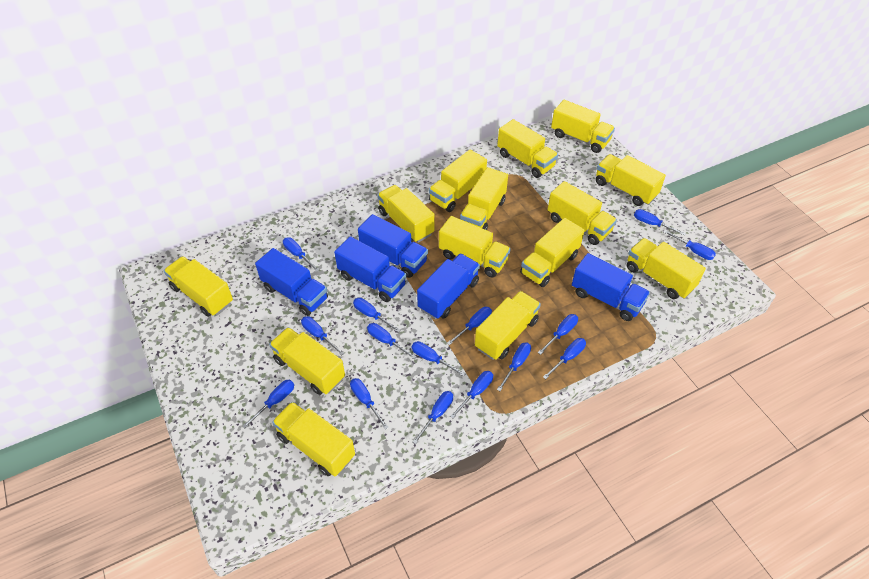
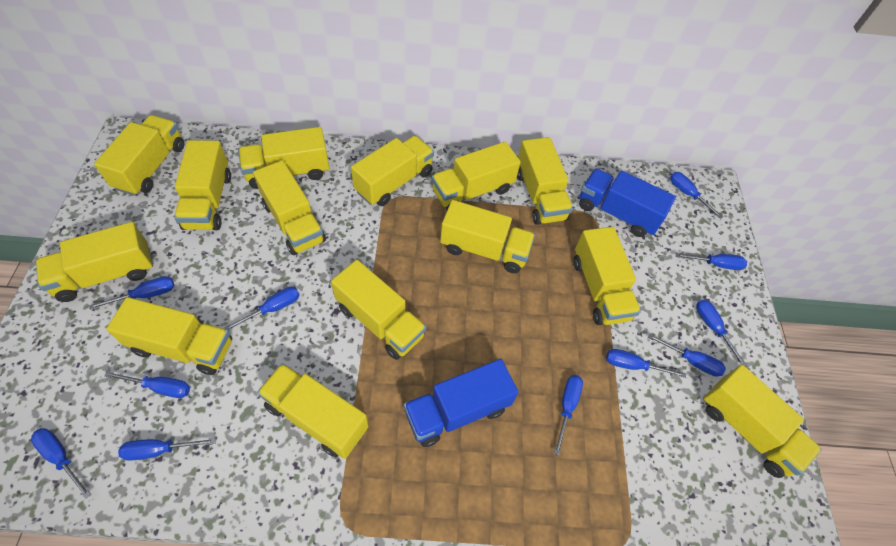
blue screwdriver: 15 -> 11
blue truck: 5 -> 2

